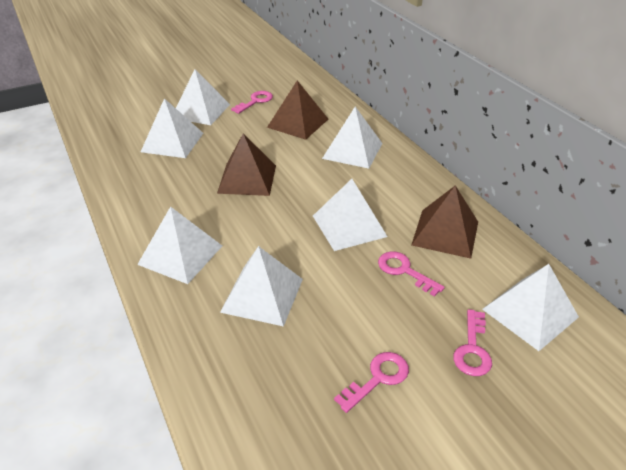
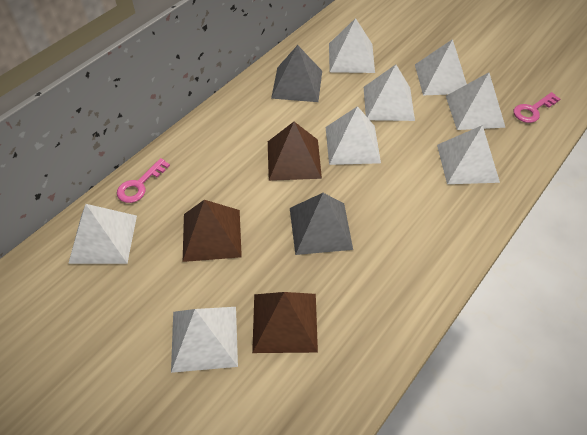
grey pyramid: 0 -> 2
pink key: 4 -> 2
white pyramid: 7 -> 8

